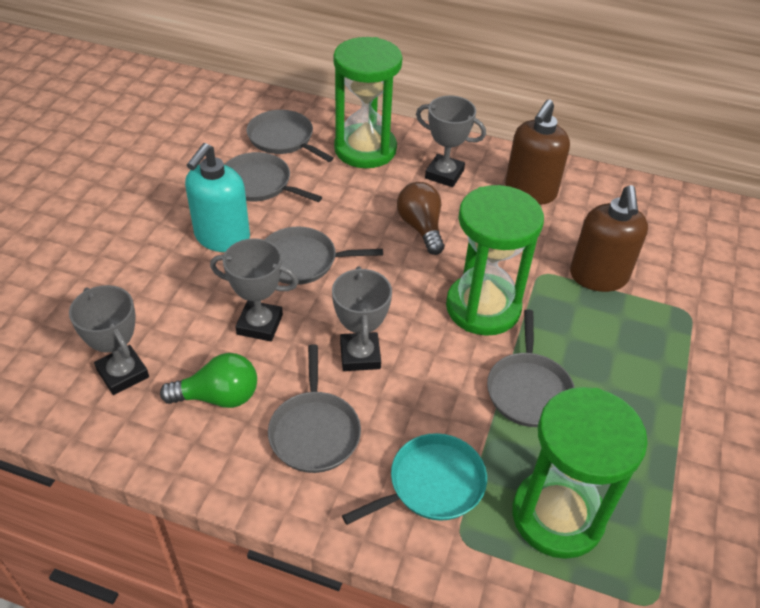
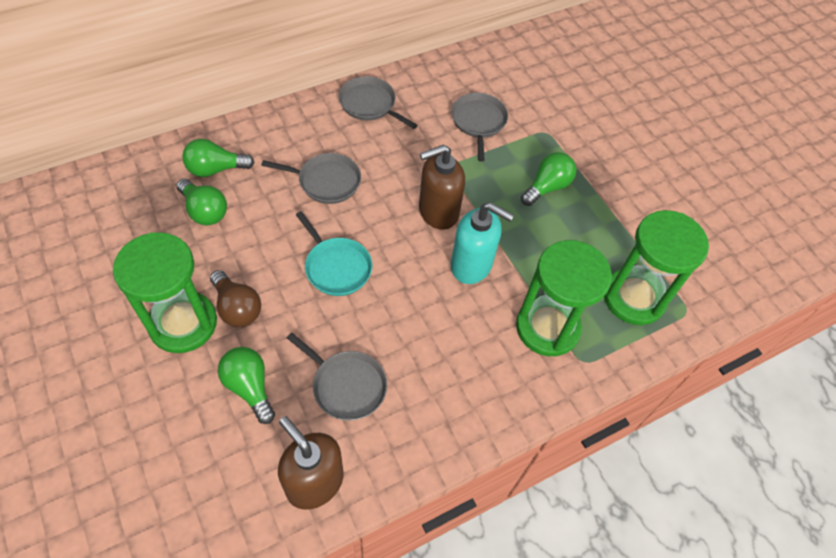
green light bulb: 1 -> 4
grey pan: 5 -> 4
grey trophy: 4 -> 0

